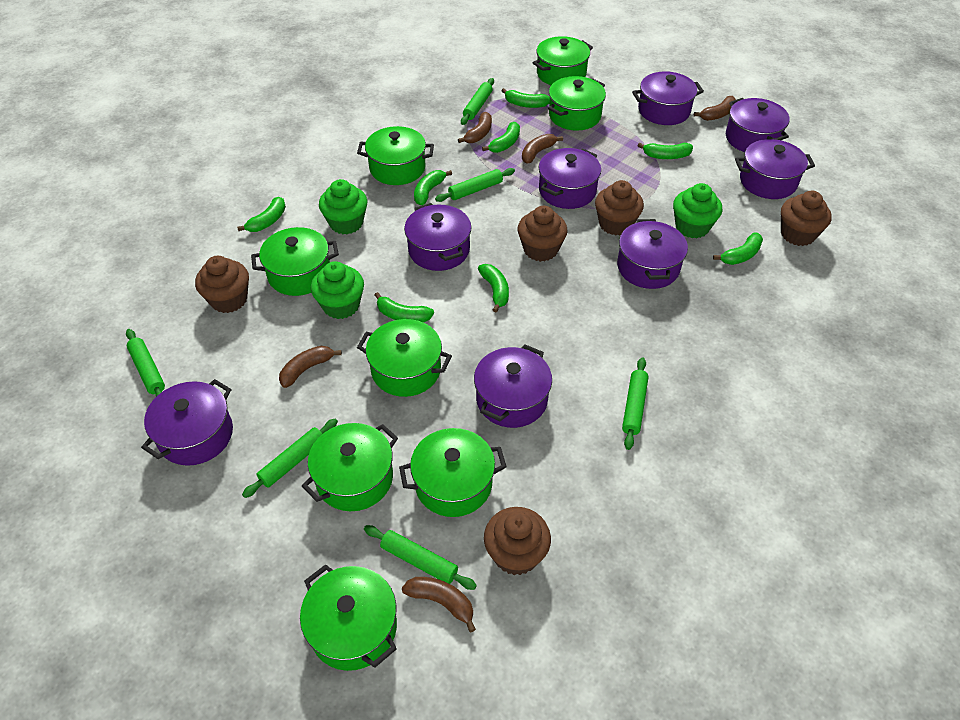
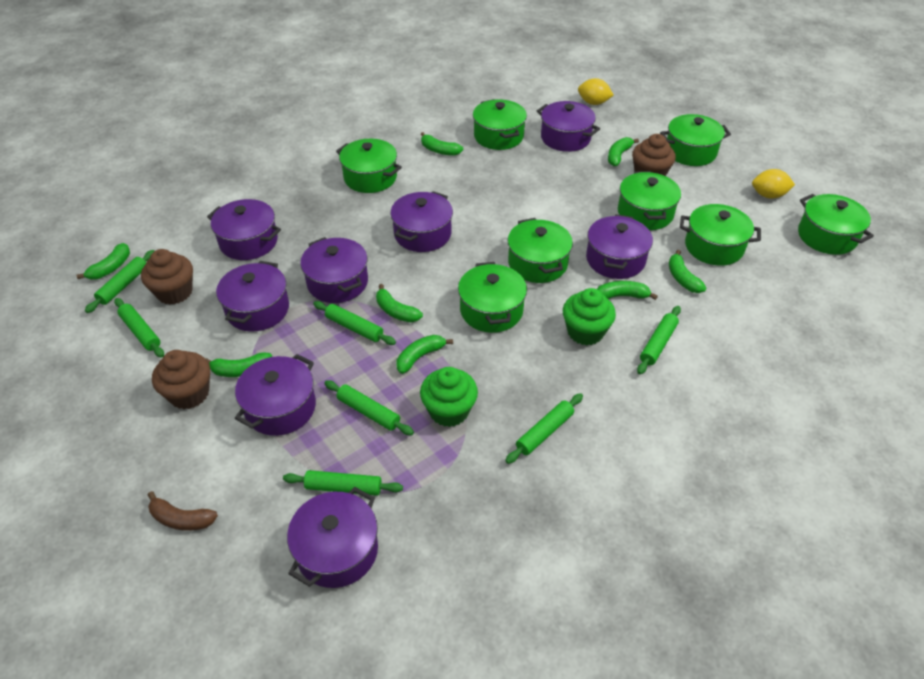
brown banana: 5 -> 1
brown cupcake: 5 -> 3
green cupcake: 3 -> 2
green rolling pin: 6 -> 7
yellow lemon: 0 -> 2

